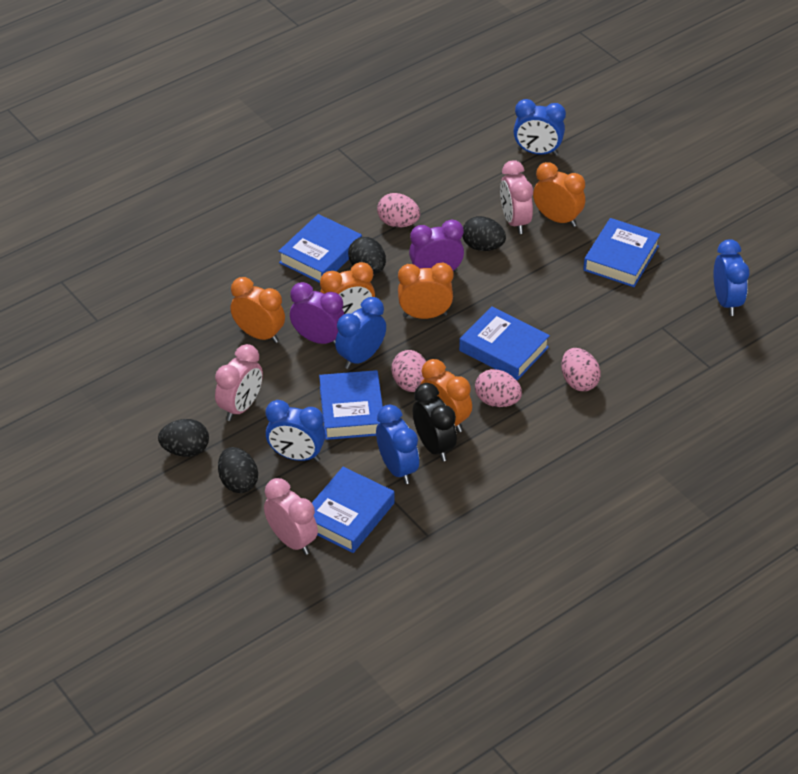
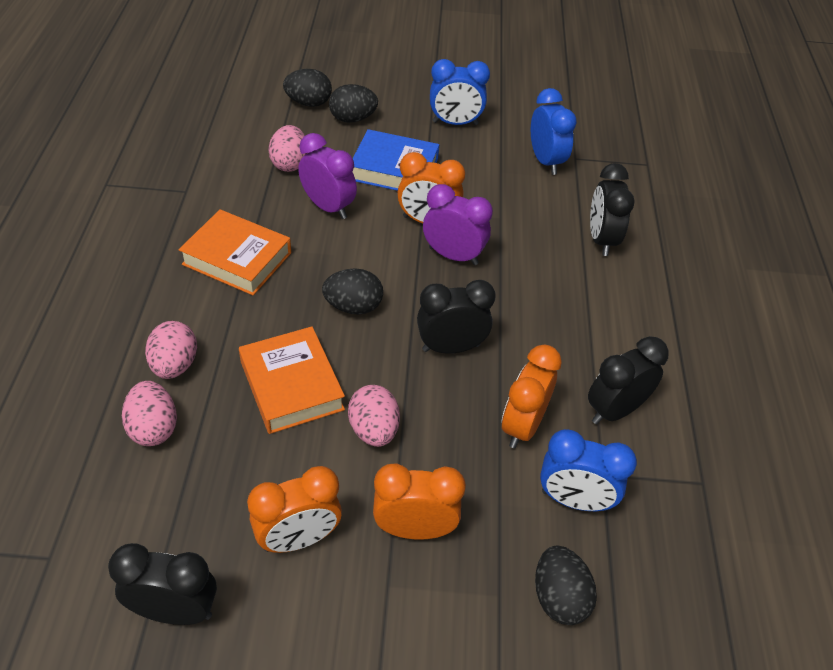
black clock: 1 -> 4
blue book: 5 -> 1
blue clock: 5 -> 3
orange book: 0 -> 2
orange clock: 5 -> 4
pink clock: 3 -> 0

